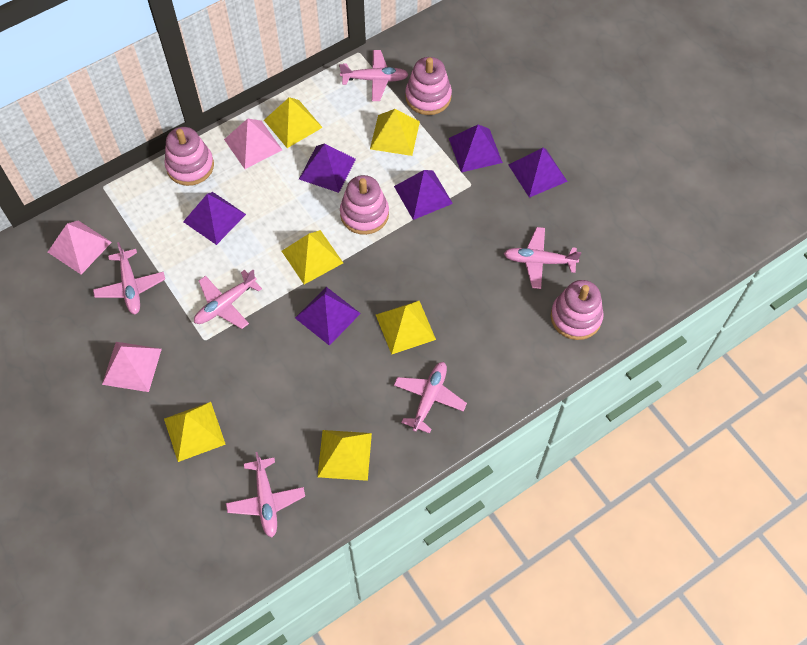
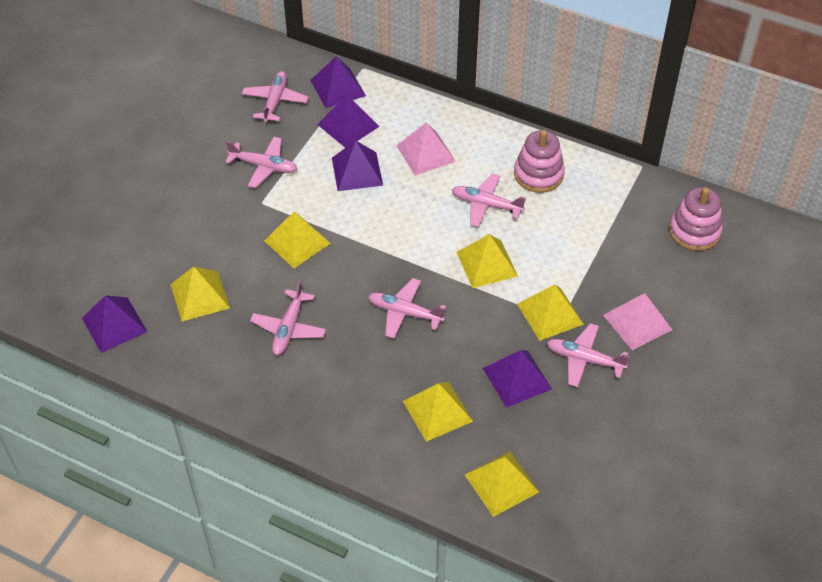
pink pyramid: 3 -> 2
pink stacking toy: 4 -> 2
purple pyramid: 6 -> 5

